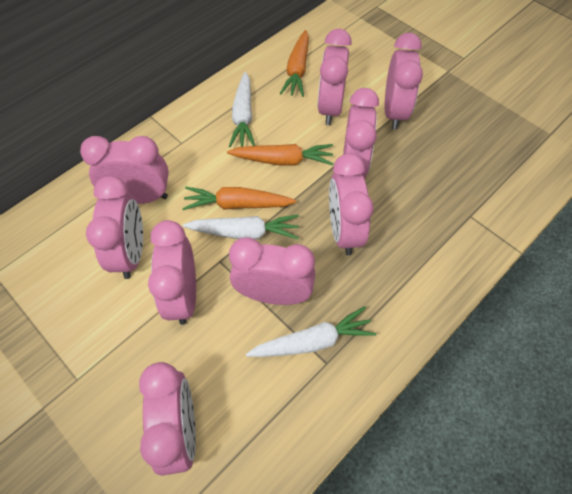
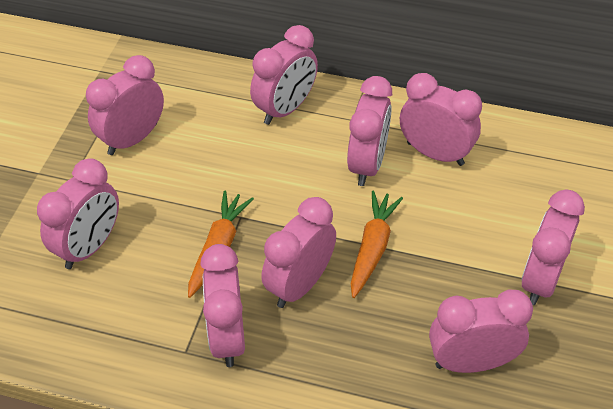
orange carrot: 3 -> 2
white carrot: 3 -> 0

